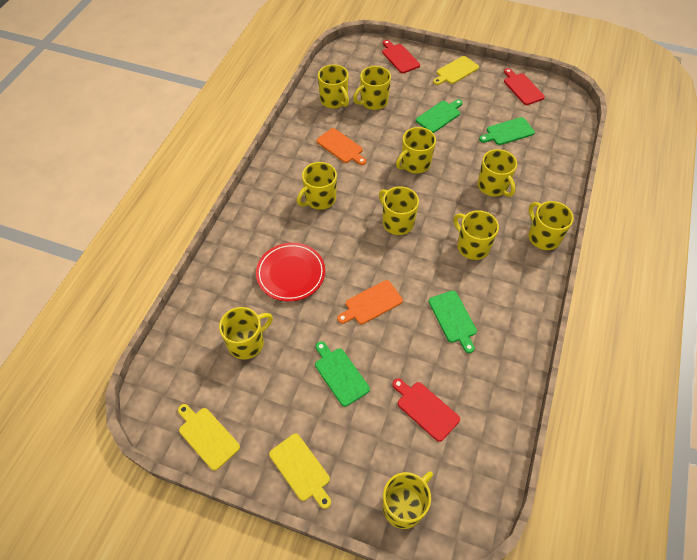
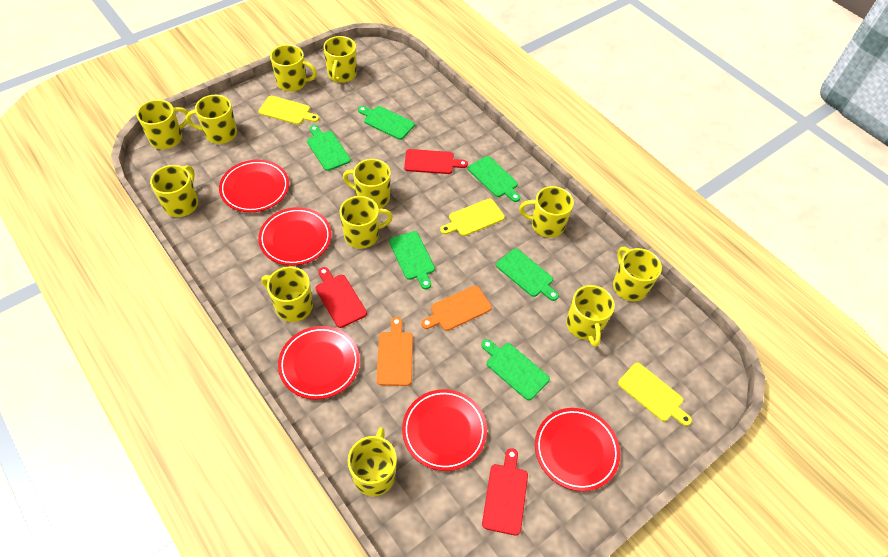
green cutting board: 4 -> 6
red plate: 1 -> 5
yellow mug: 10 -> 12

